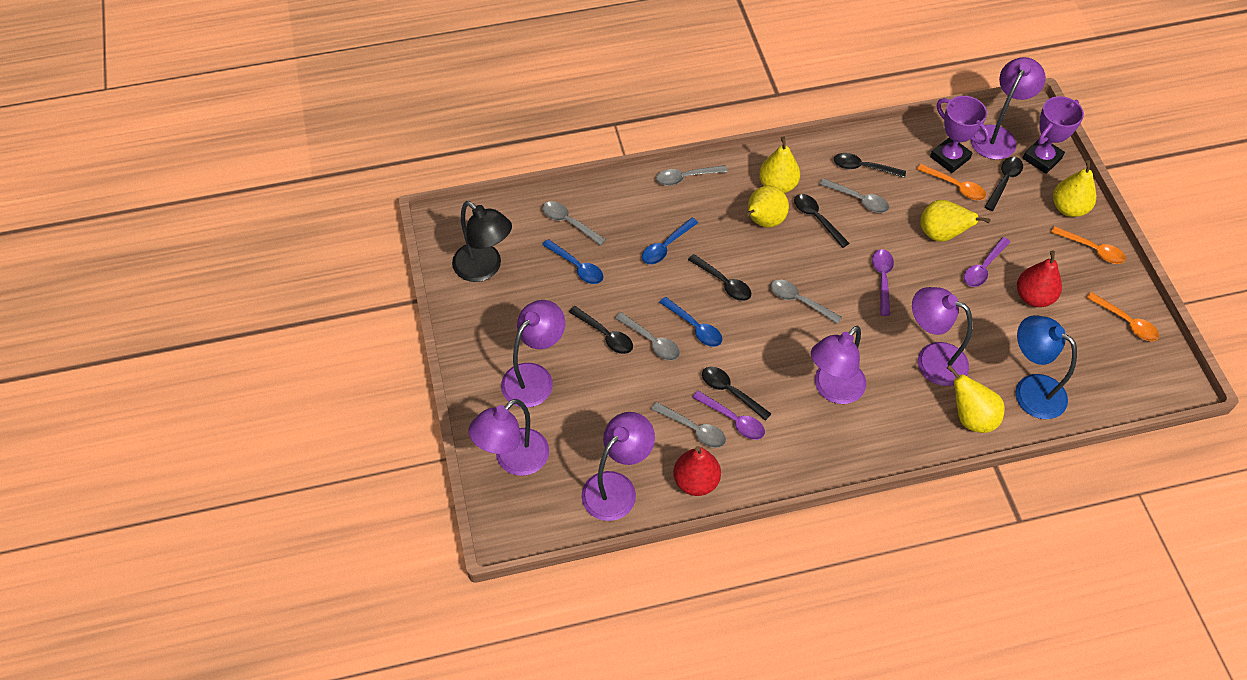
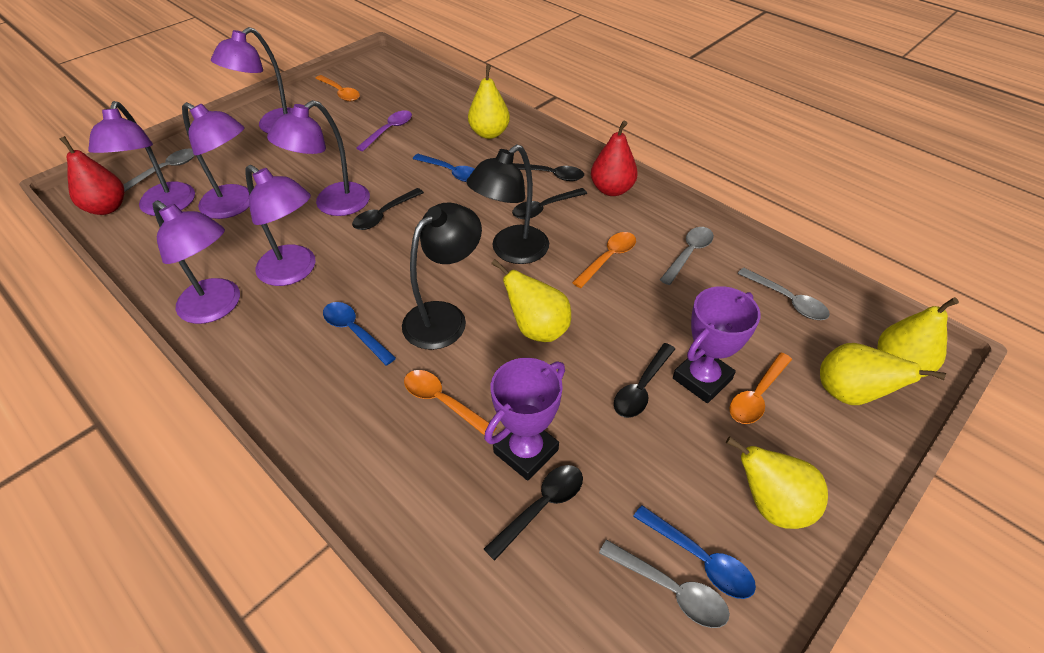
black lamp: 1 -> 2
black spoon: 6 -> 5
blue lamp: 1 -> 0
grey spoon: 6 -> 4
orange spoon: 3 -> 4
purple spoon: 3 -> 1

